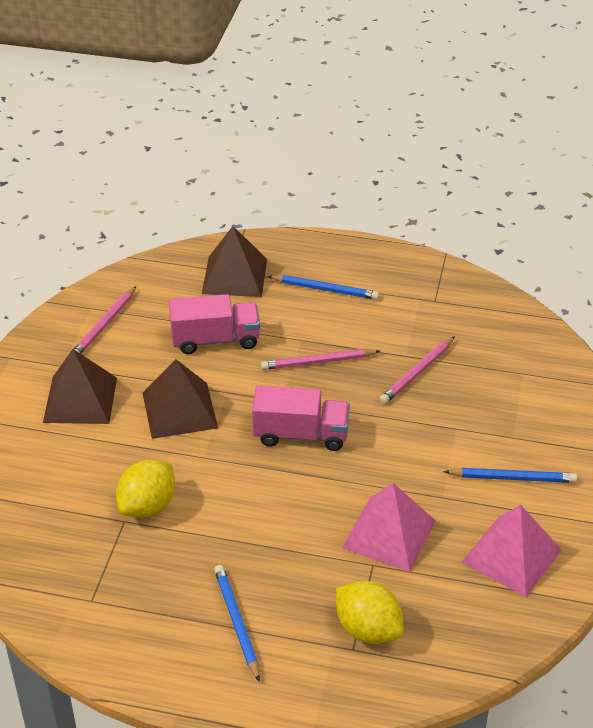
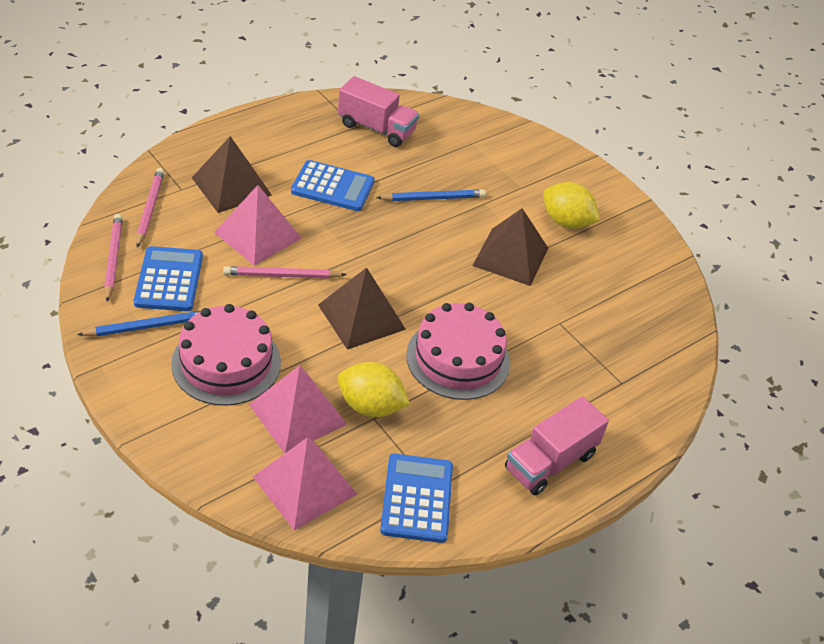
blue calculator: 0 -> 3
blue pencil: 3 -> 2
pink cake: 0 -> 2
pink pyramid: 2 -> 3

